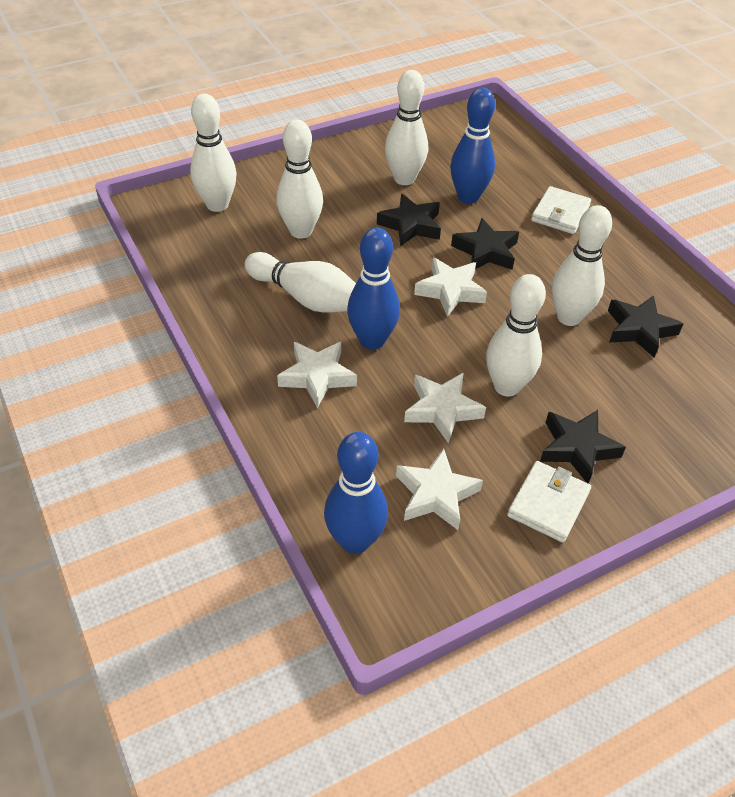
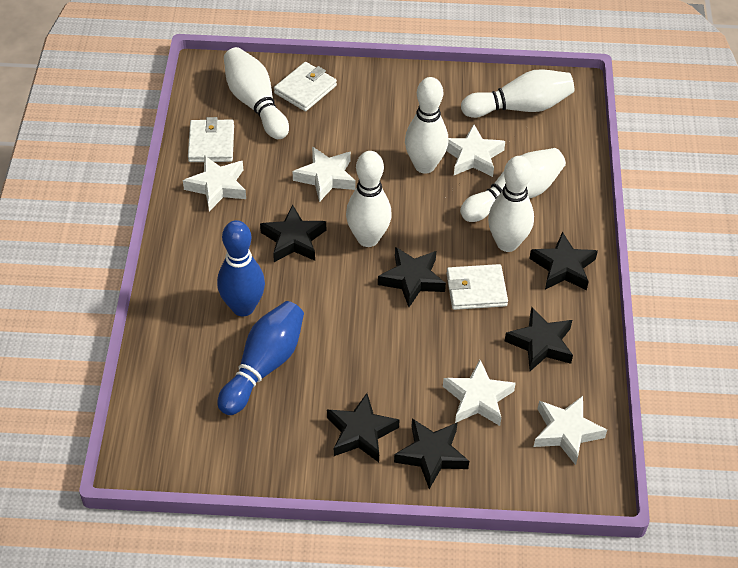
black star: 4 -> 6
blue bowling pin: 3 -> 2
white star: 4 -> 5
white wallet: 2 -> 3

